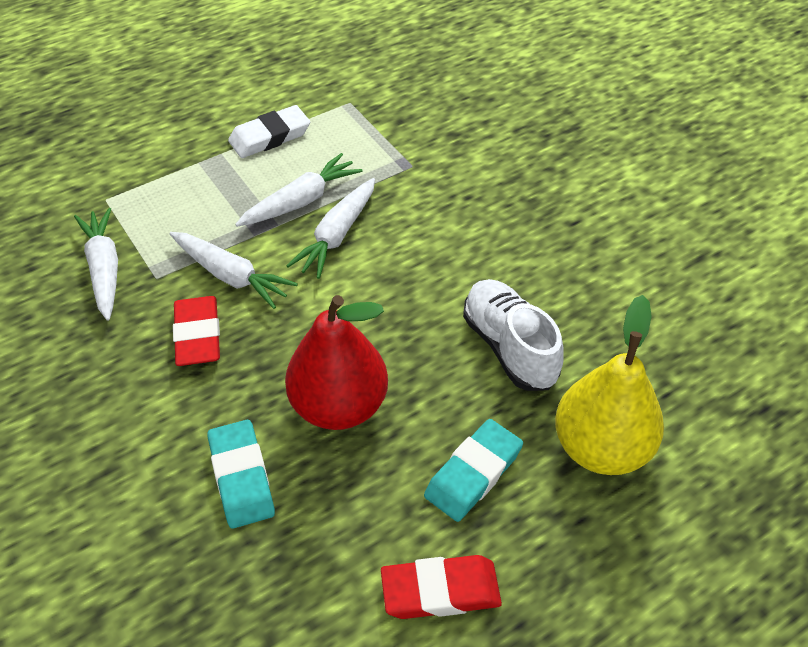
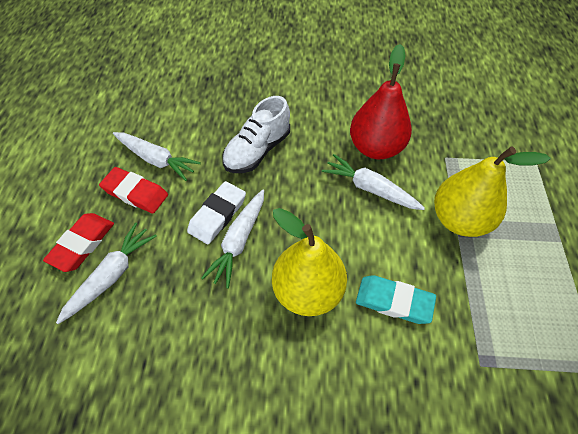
turquoise eraser: 2 -> 1
yellow pear: 1 -> 2

